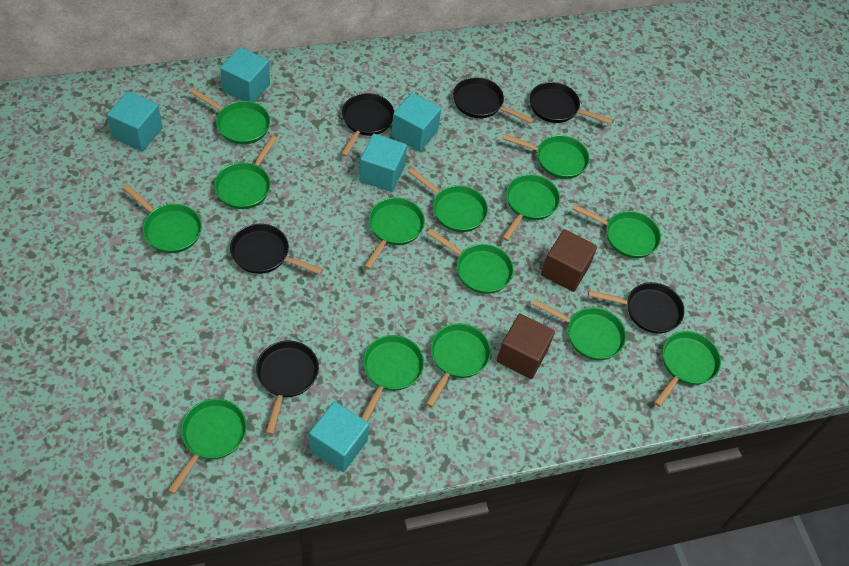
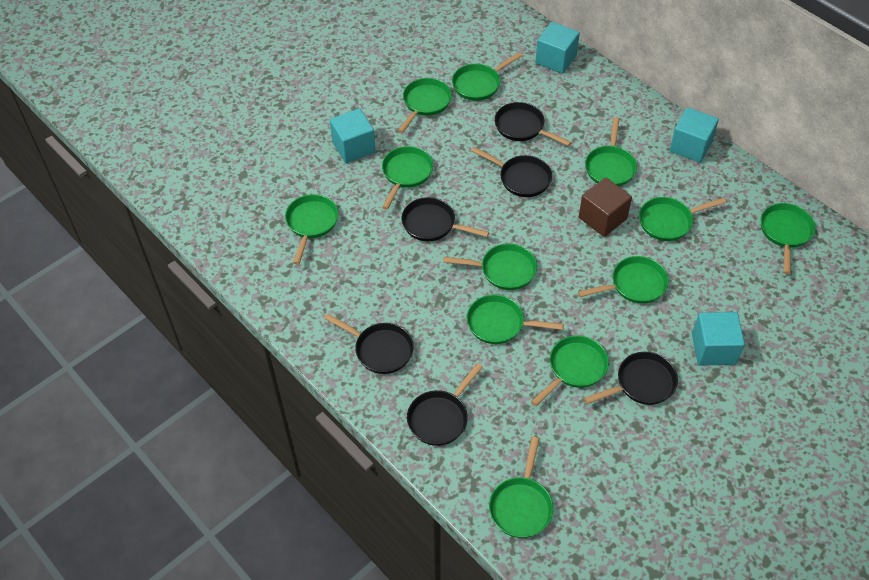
brown cube: 2 -> 1
green pan: 14 -> 12
turquoise cube: 5 -> 4

